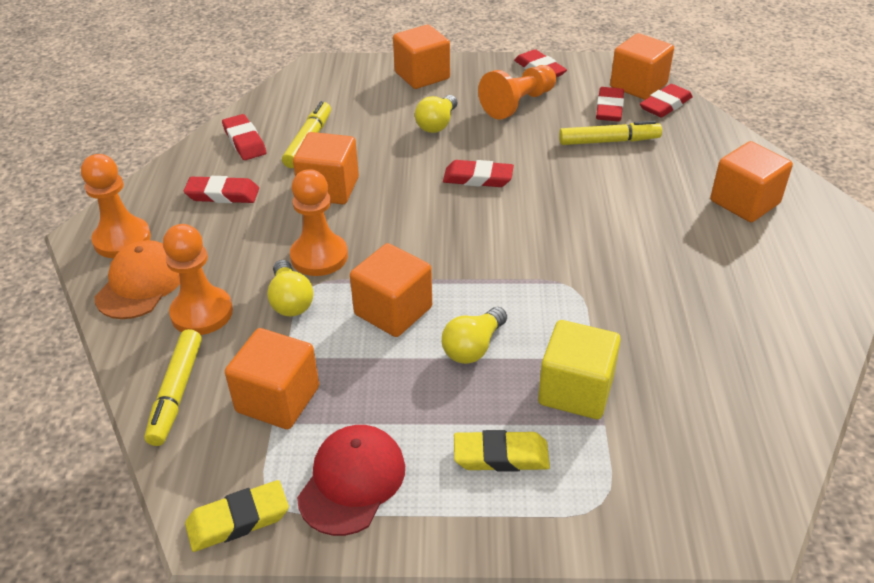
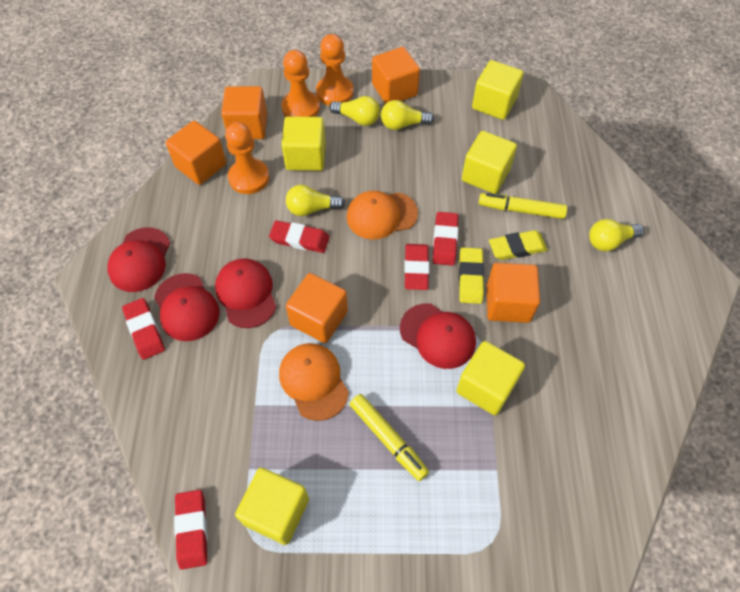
orange cap: 1 -> 2
orange cube: 6 -> 5
orange pawn: 4 -> 3
red cap: 1 -> 4
red eraser: 6 -> 5
yellow cube: 1 -> 5
yellow light bulb: 3 -> 4
yellow marker: 3 -> 2

